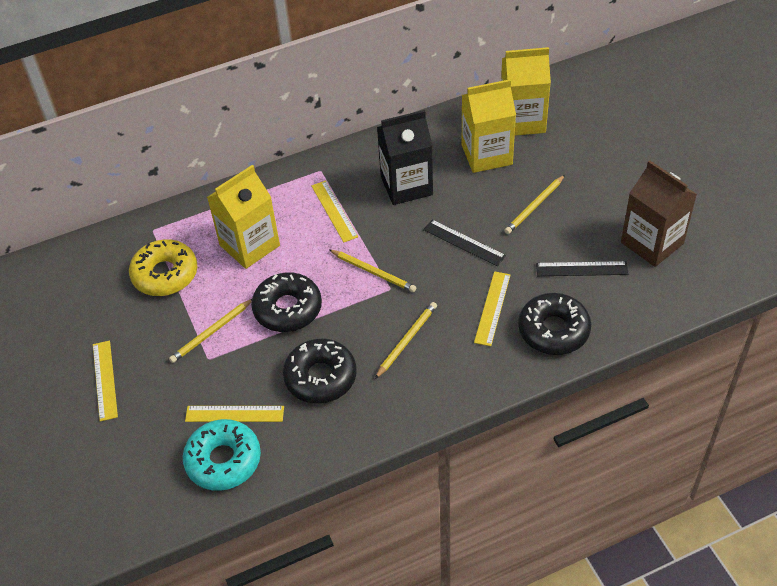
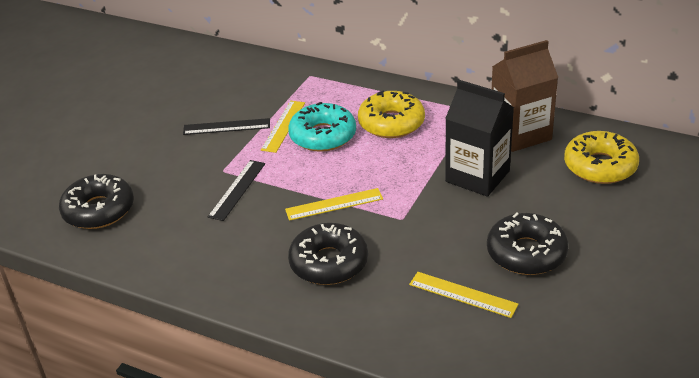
yellow carton: 3 -> 0
yellow donut: 1 -> 2
yellow pencil: 4 -> 0
yellow ruler: 4 -> 3

